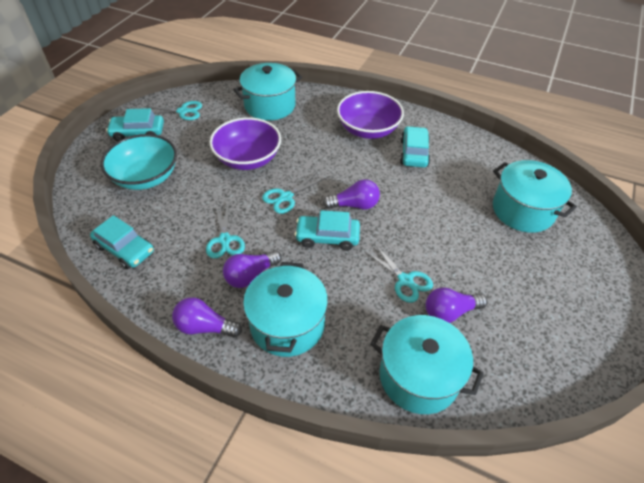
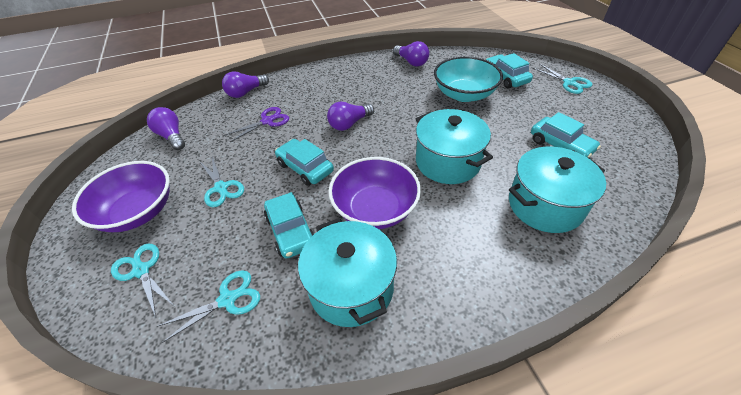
purple scissors: 0 -> 1
turquoise pot: 4 -> 3

